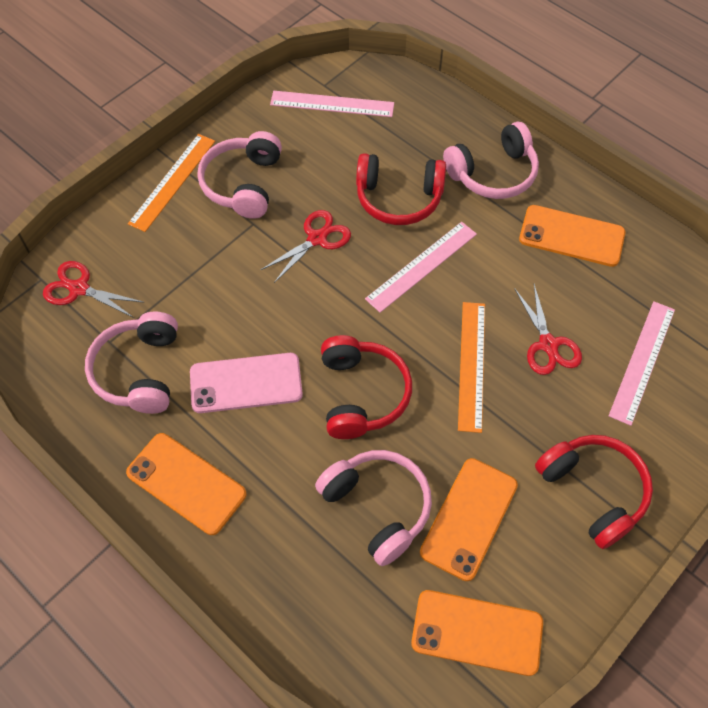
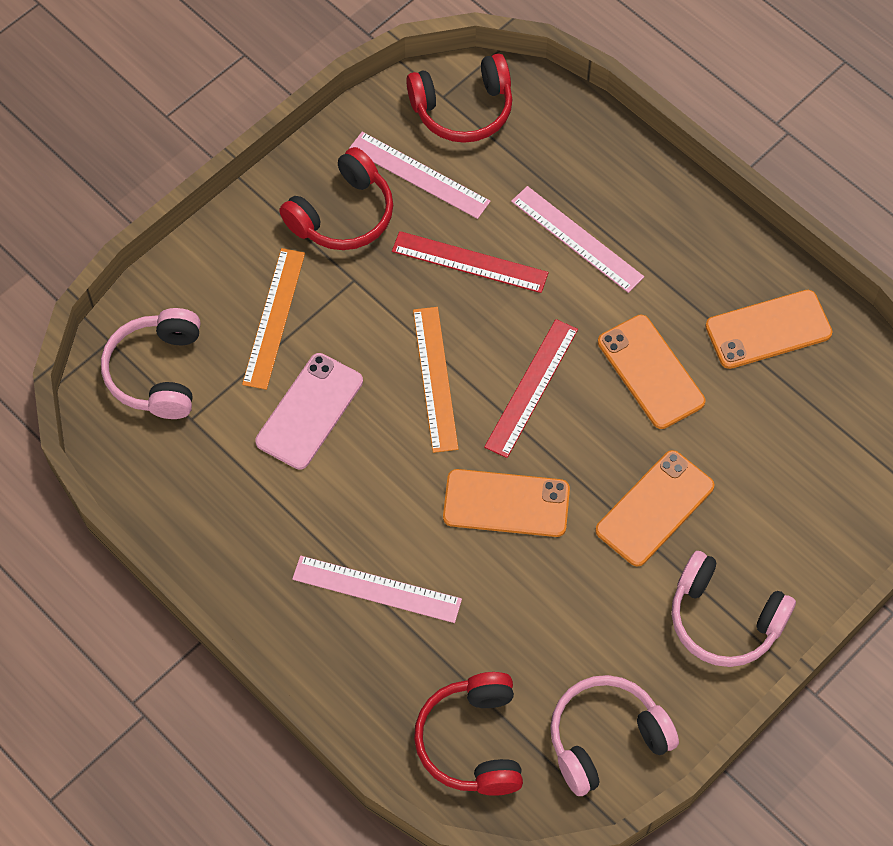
pink headphones: 4 -> 3
red ruler: 0 -> 2
red scissors: 3 -> 0

